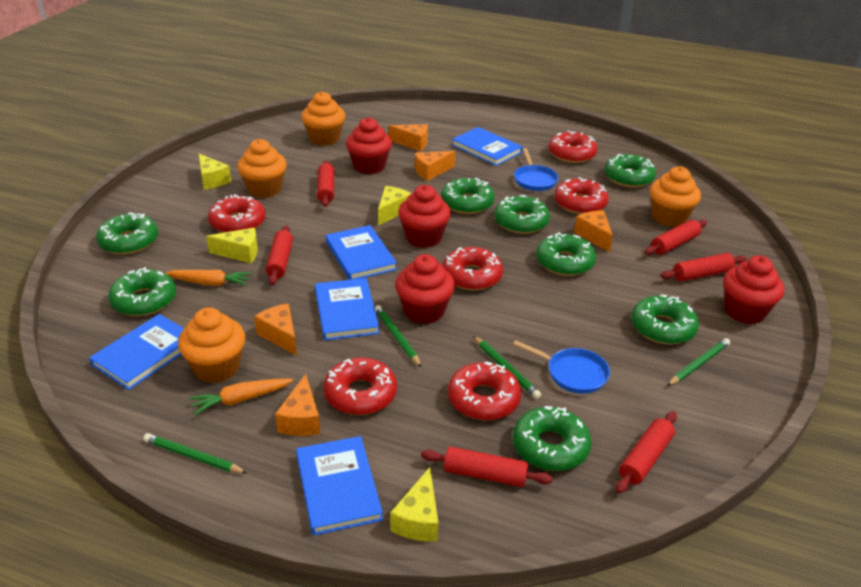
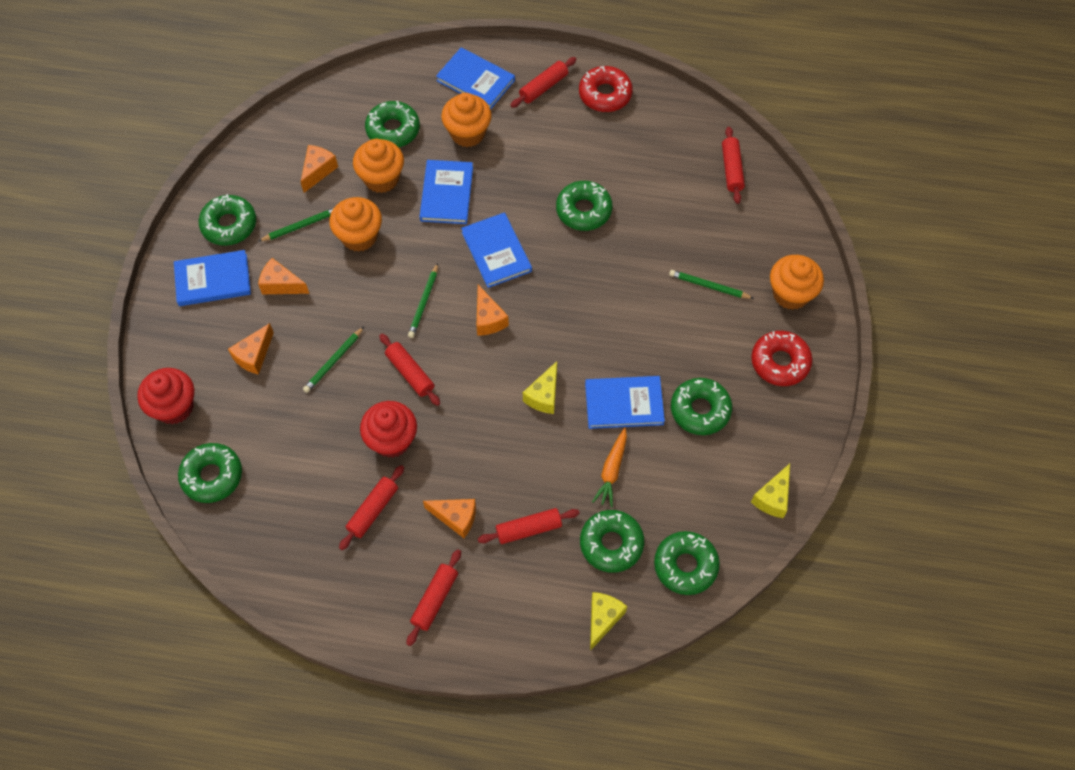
blue pan: 2 -> 0
green donut: 8 -> 7
orange carrot: 2 -> 1
red cupcake: 4 -> 2
red donut: 6 -> 2
yellow cheese: 4 -> 3

